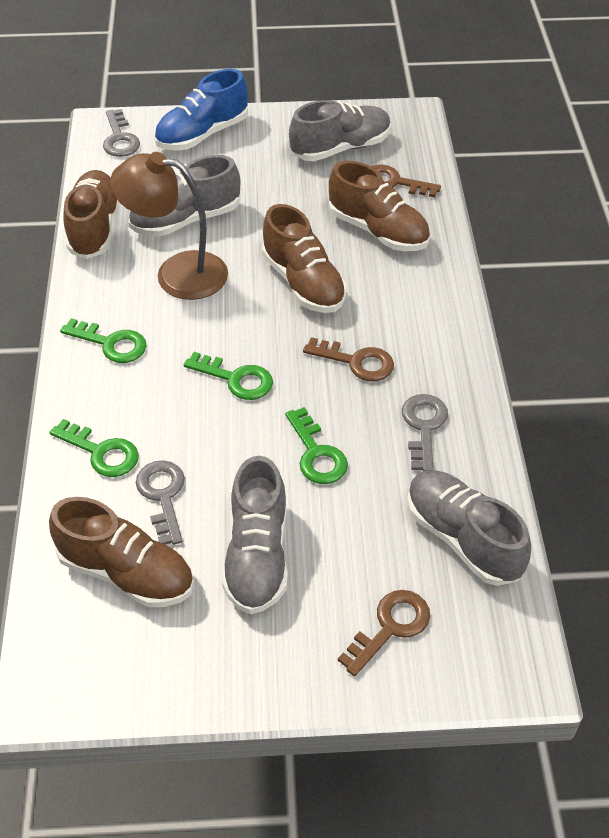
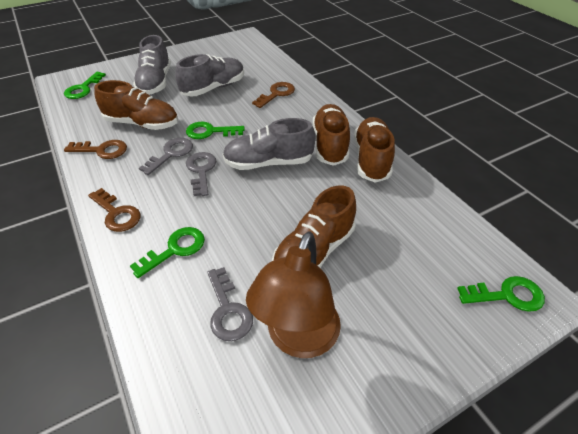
blue shoe: 1 -> 0
grey shoe: 4 -> 3

